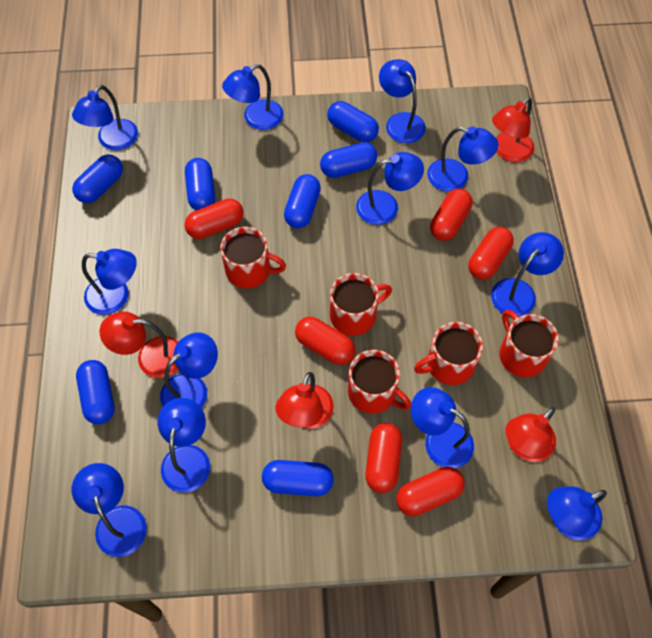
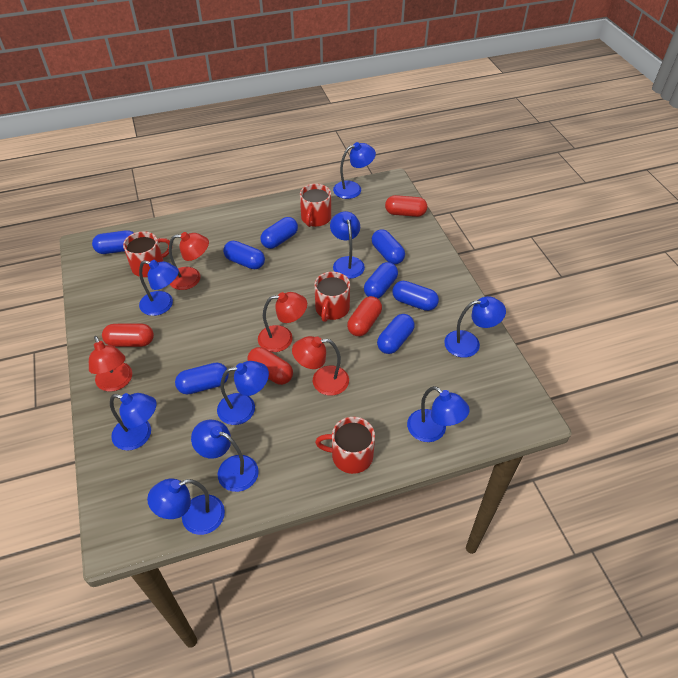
blue capsule: 7 -> 8
blue lamp: 12 -> 9
red capsule: 6 -> 4
red mug: 5 -> 4

